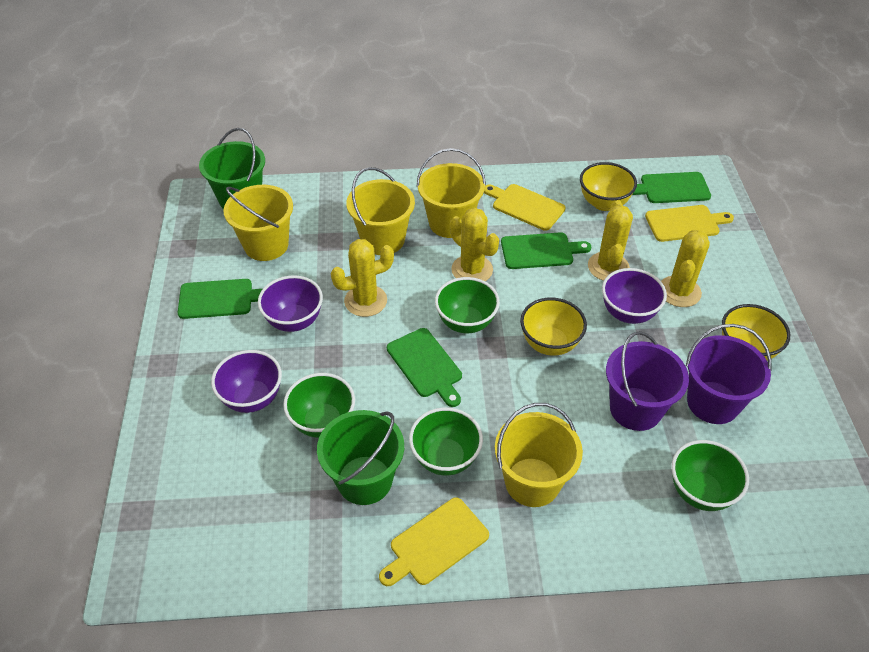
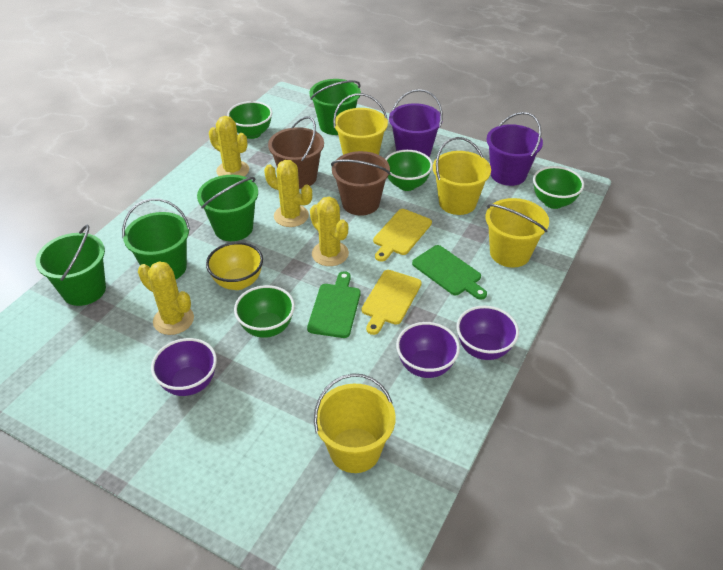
brown bucket: 0 -> 2
green bucket: 2 -> 4
green cutting board: 4 -> 2
yellow bowl: 3 -> 1
yellow cutting board: 3 -> 2

